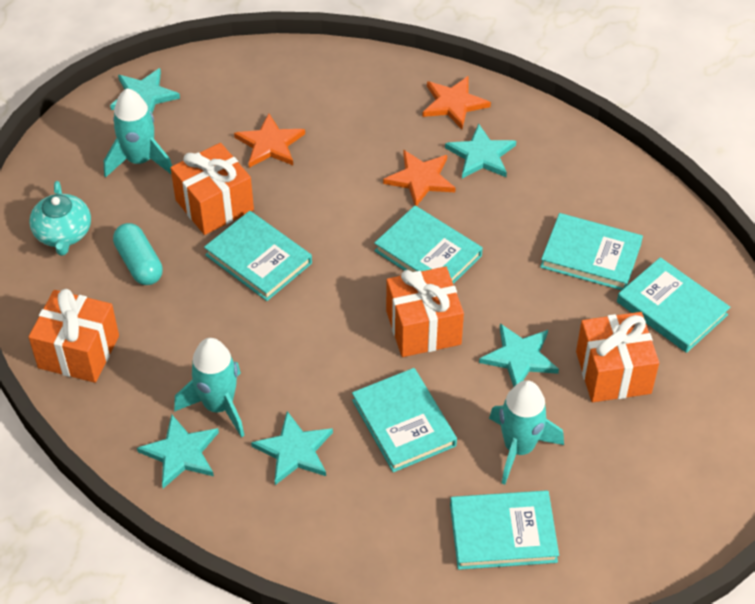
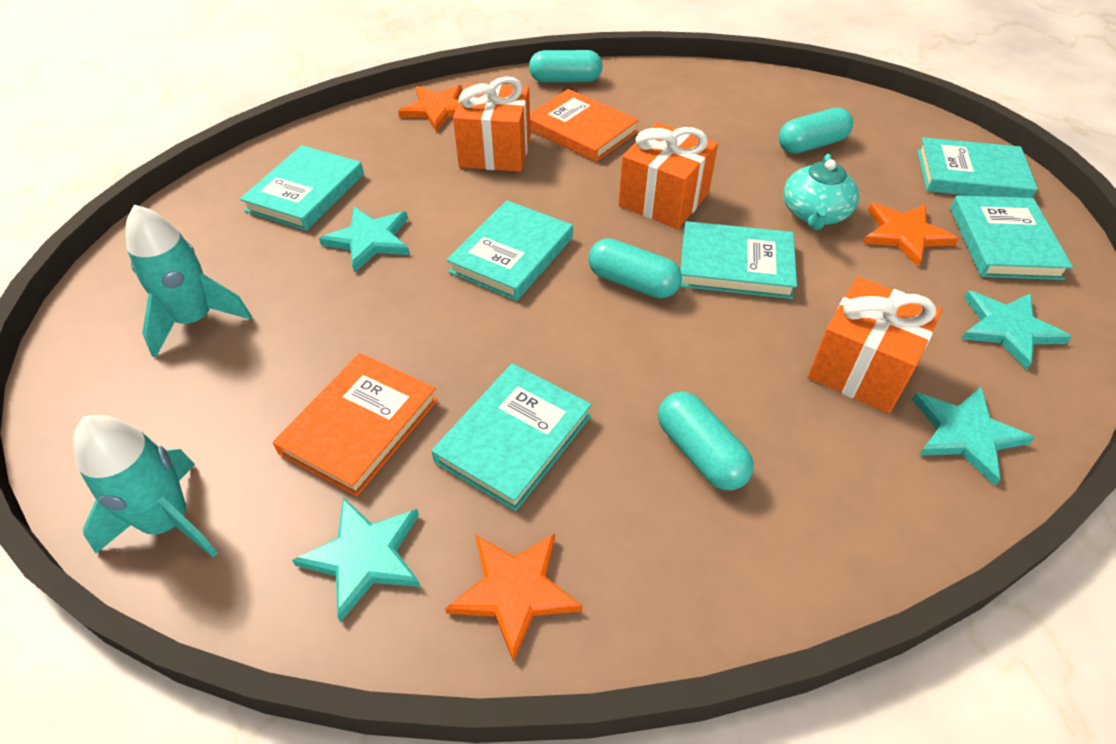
orange book: 0 -> 2
orange gift: 4 -> 3
turquoise capsule: 1 -> 4
turquoise rocket: 3 -> 2
turquoise star: 5 -> 4

